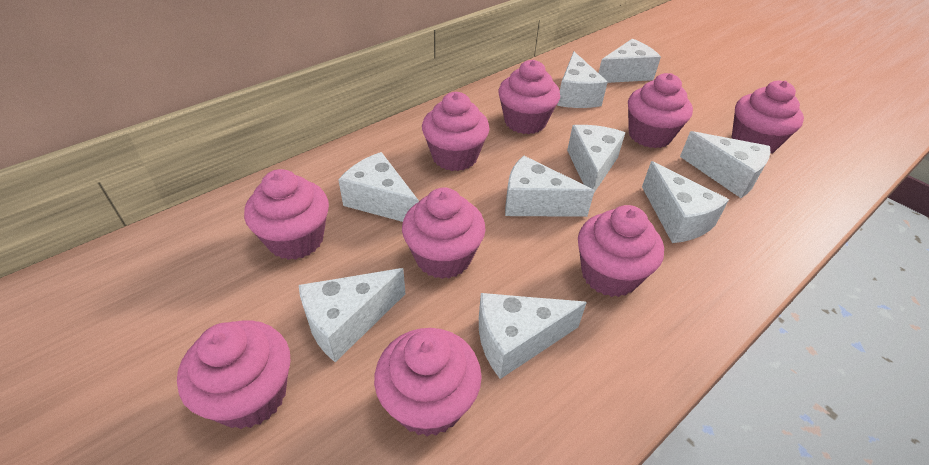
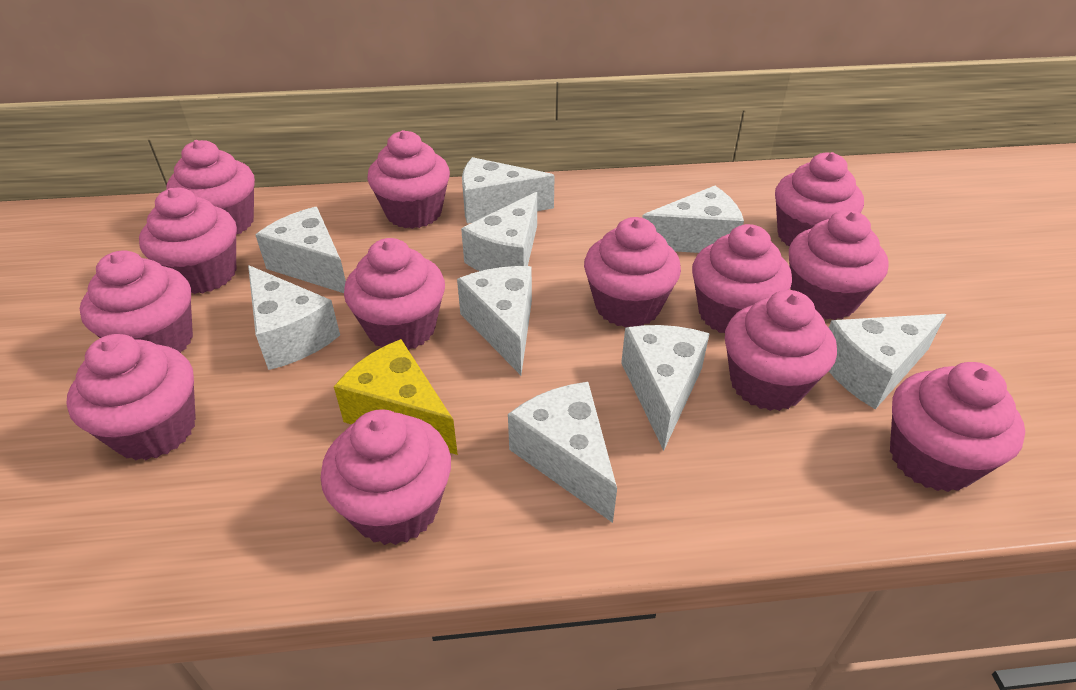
pink cupcake: 9 -> 13
yellow cheese: 0 -> 1

